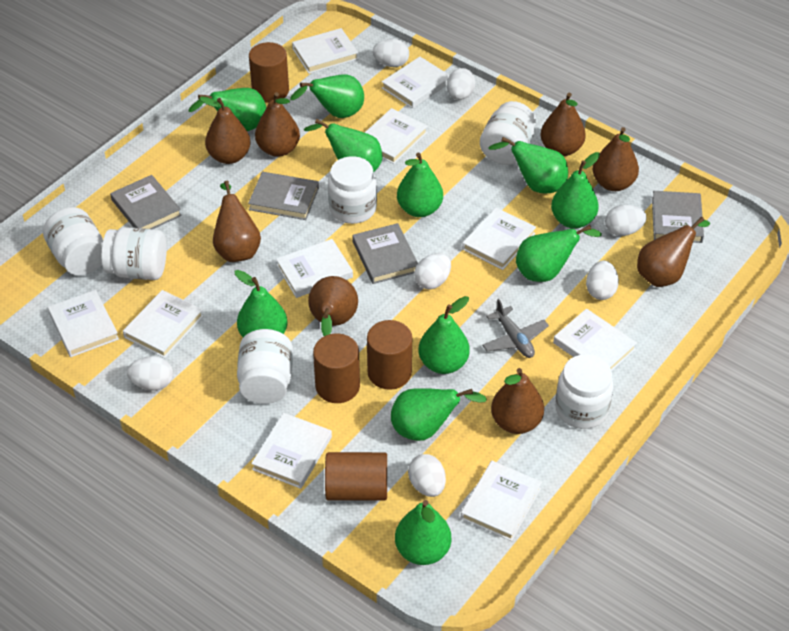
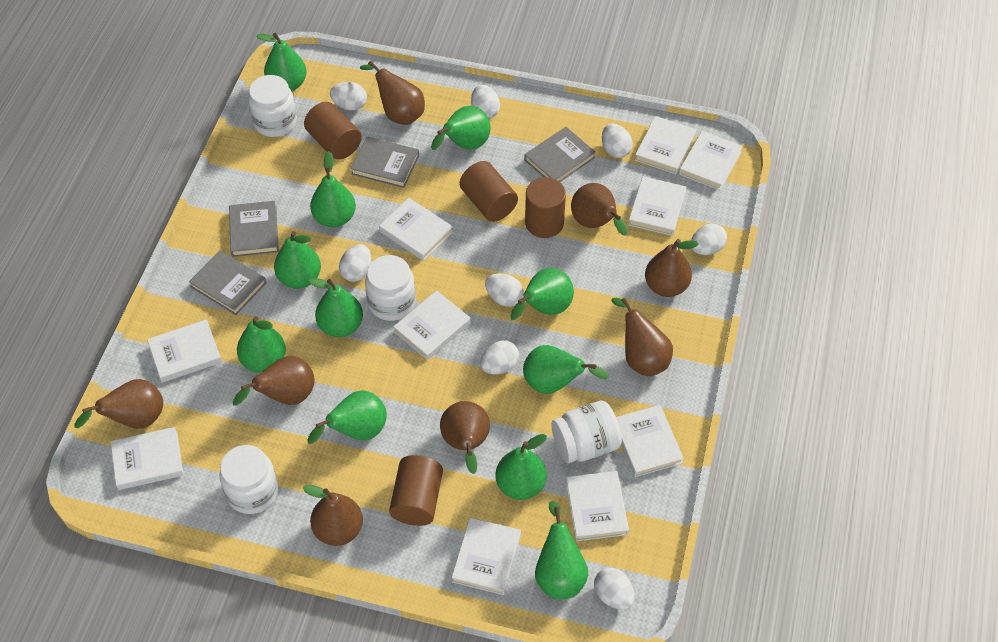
grey plane: 1 -> 0
white egg: 7 -> 8
white jar: 6 -> 4

